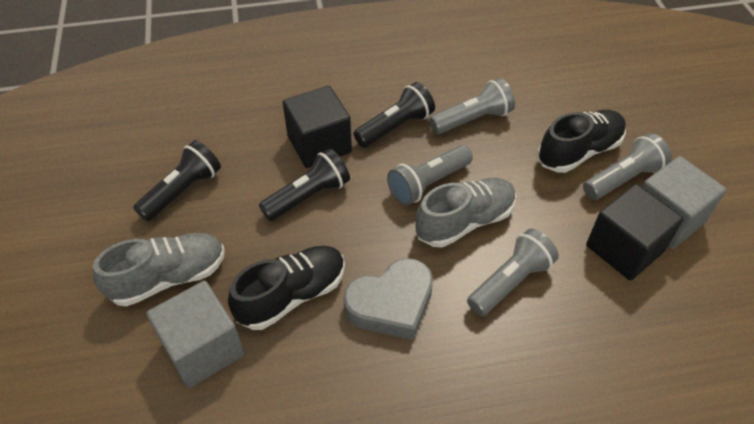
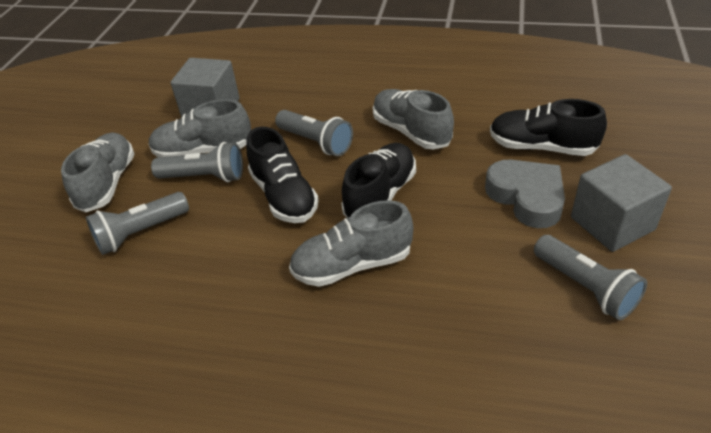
black cube: 2 -> 0
black flashlight: 3 -> 0
black shoe: 2 -> 3
grey shoe: 2 -> 4

